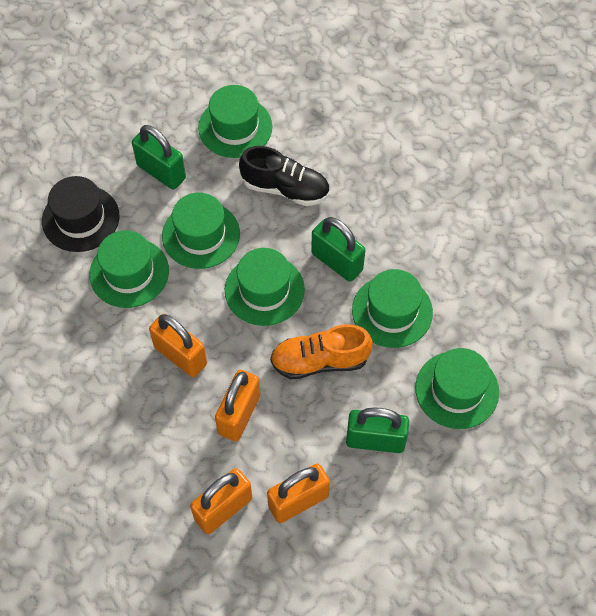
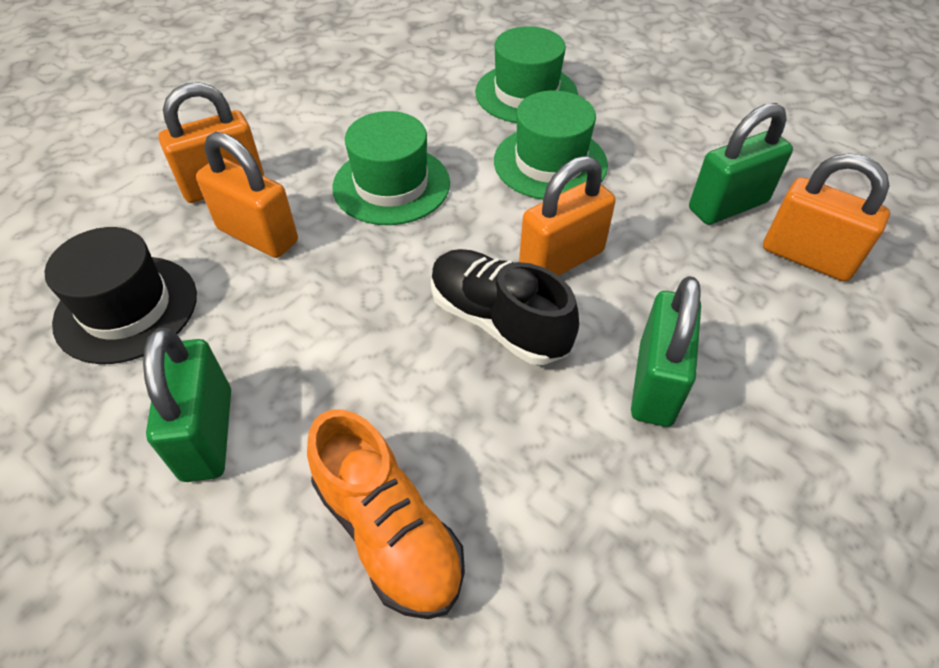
green hat: 6 -> 3

